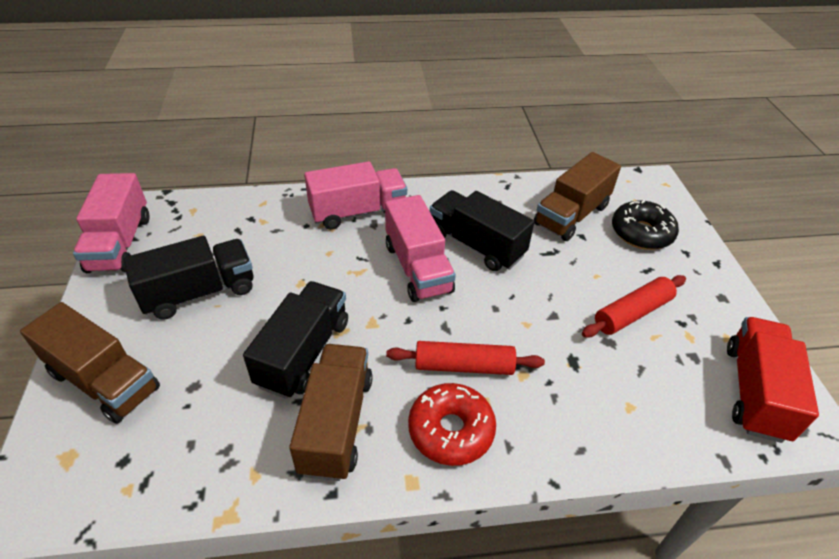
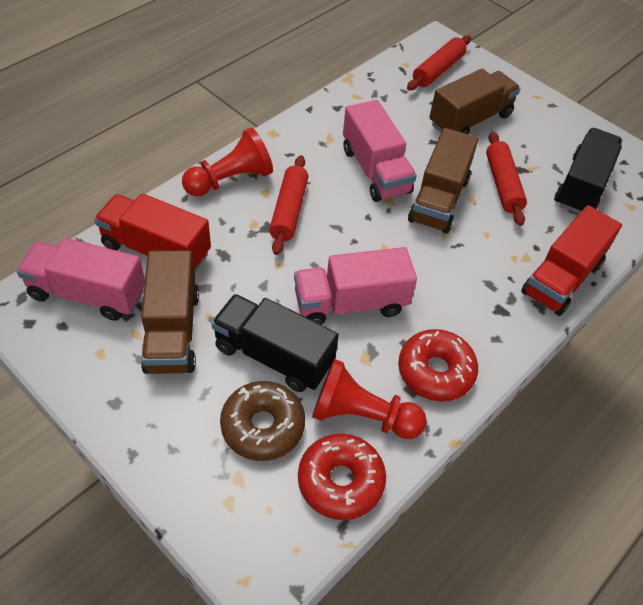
black donut: 1 -> 0
black truck: 3 -> 2
brown donut: 0 -> 1
red donut: 1 -> 2
red pawn: 0 -> 2
red rolling pin: 2 -> 3
red truck: 1 -> 2

